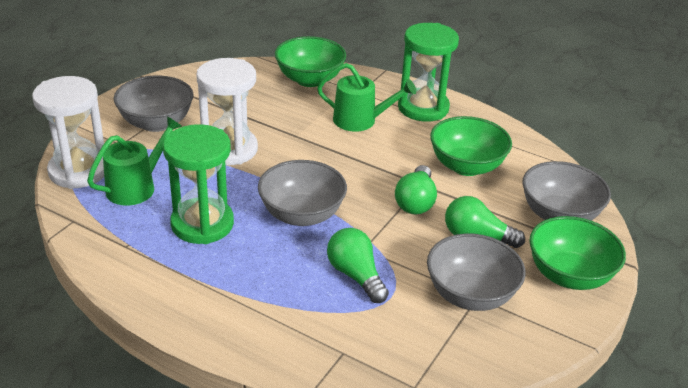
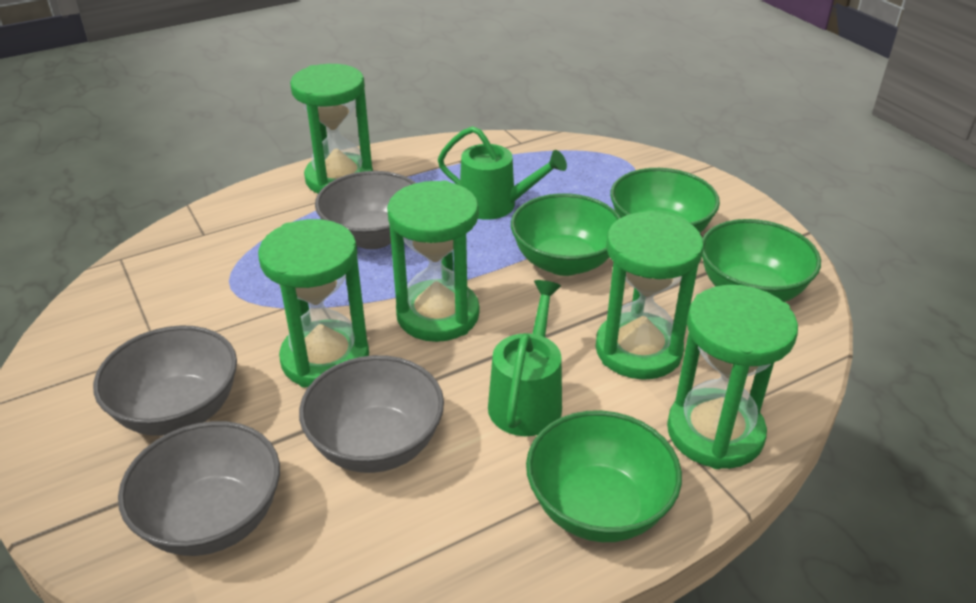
green bowl: 3 -> 4
green hourglass: 2 -> 5
green light bulb: 3 -> 0
white hourglass: 2 -> 0

